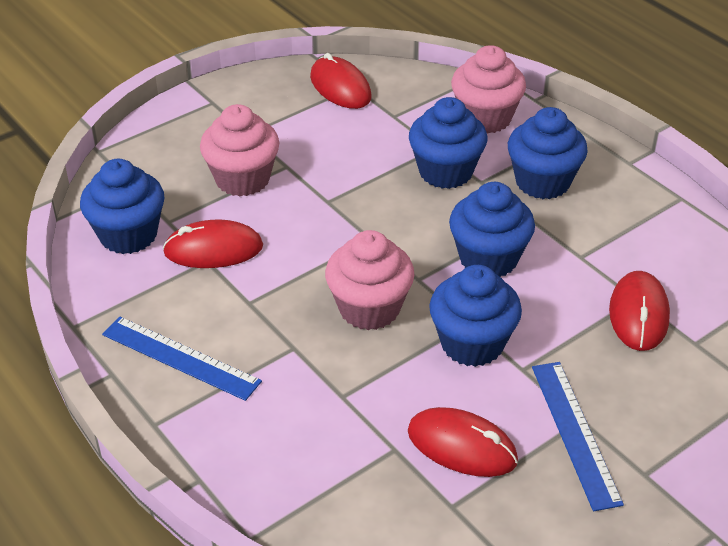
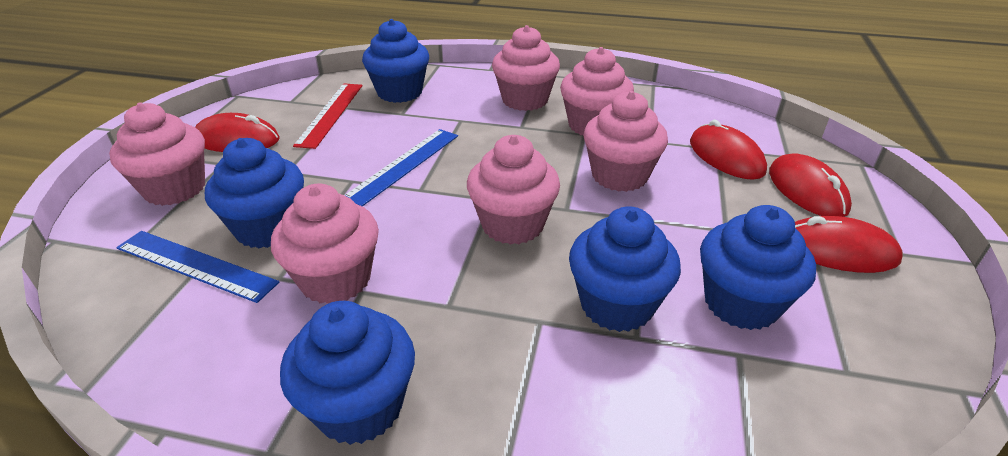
pink cupcake: 3 -> 6
red ruler: 0 -> 1

